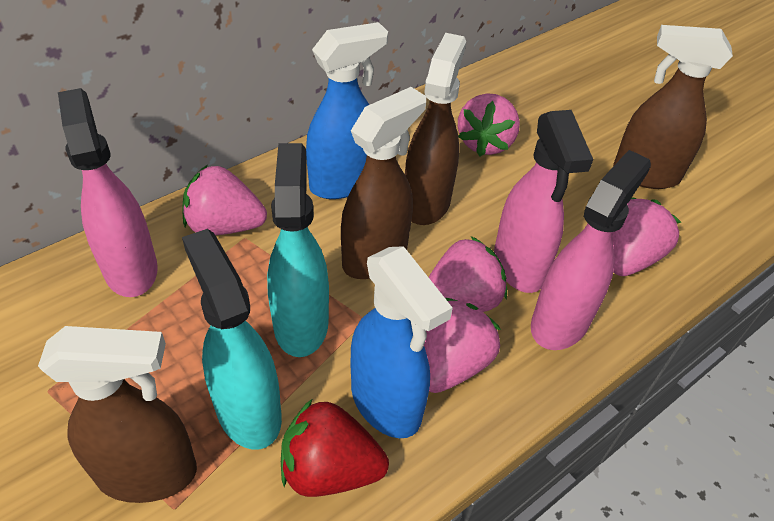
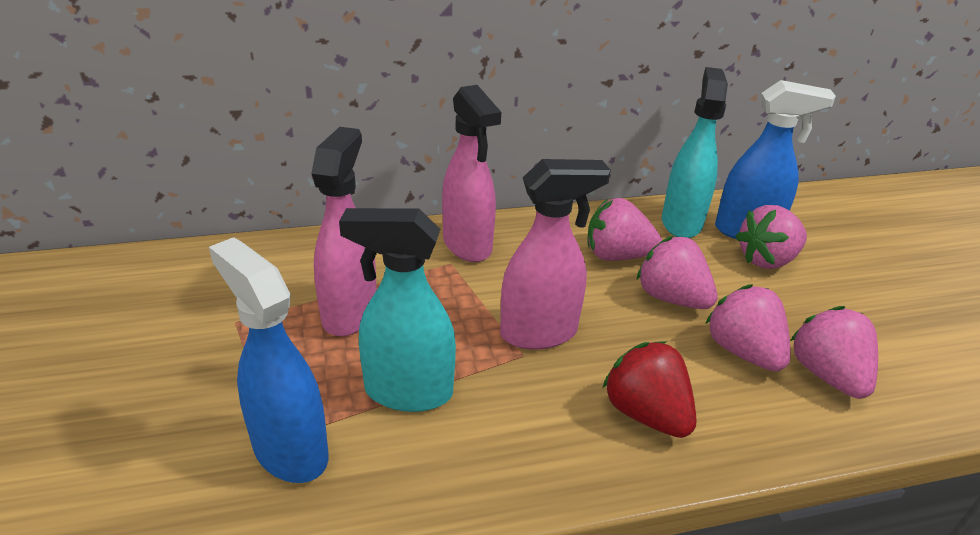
brown spray bottle: 4 -> 0

